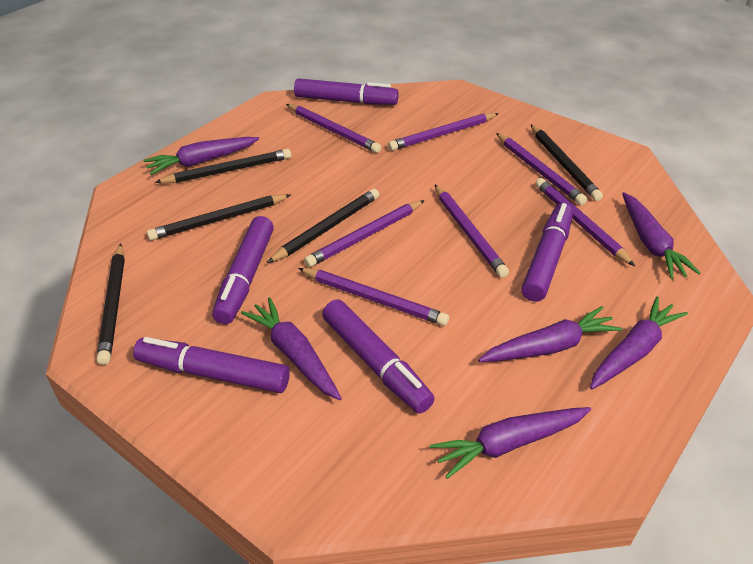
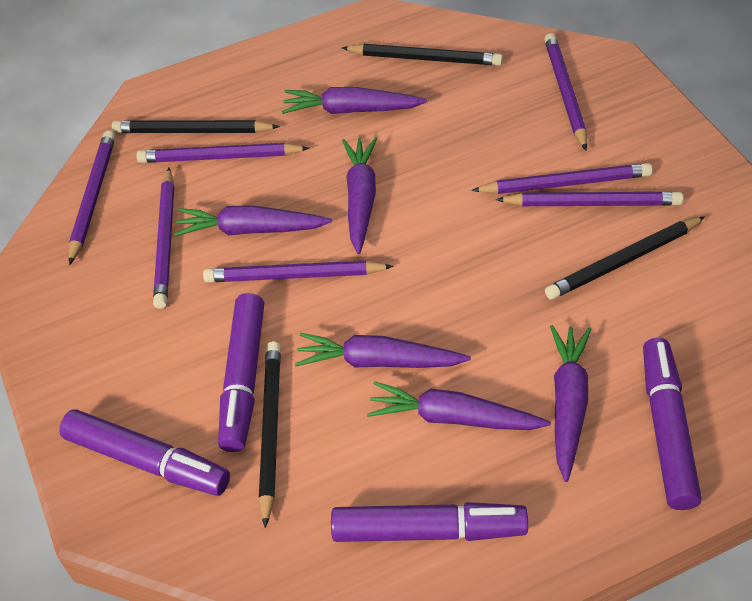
black pencil: 5 -> 4
purple marker: 5 -> 4

